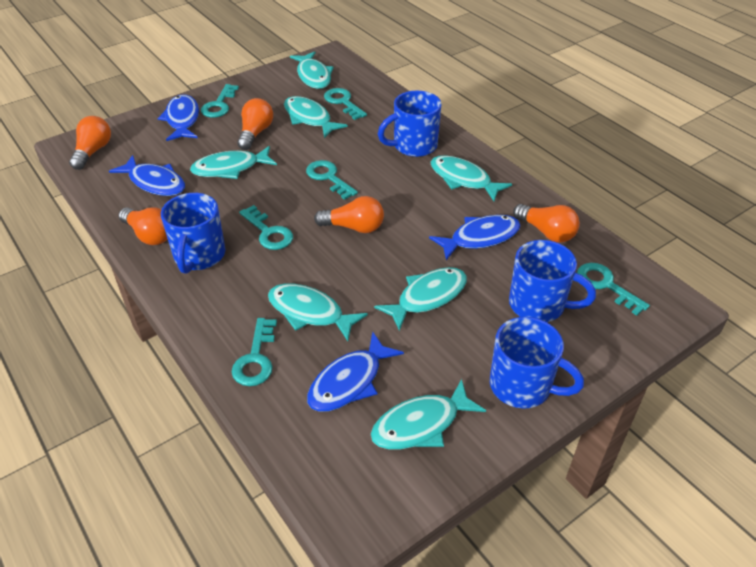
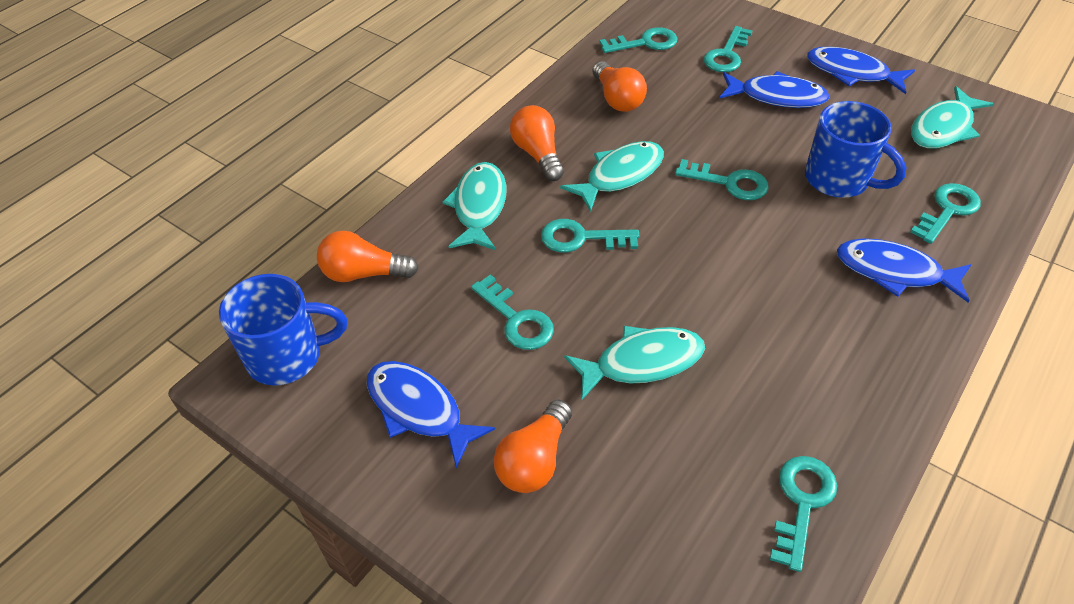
blue mug: 4 -> 2
orange light bulb: 5 -> 4
turquoise fish: 7 -> 4
turquoise key: 6 -> 7

